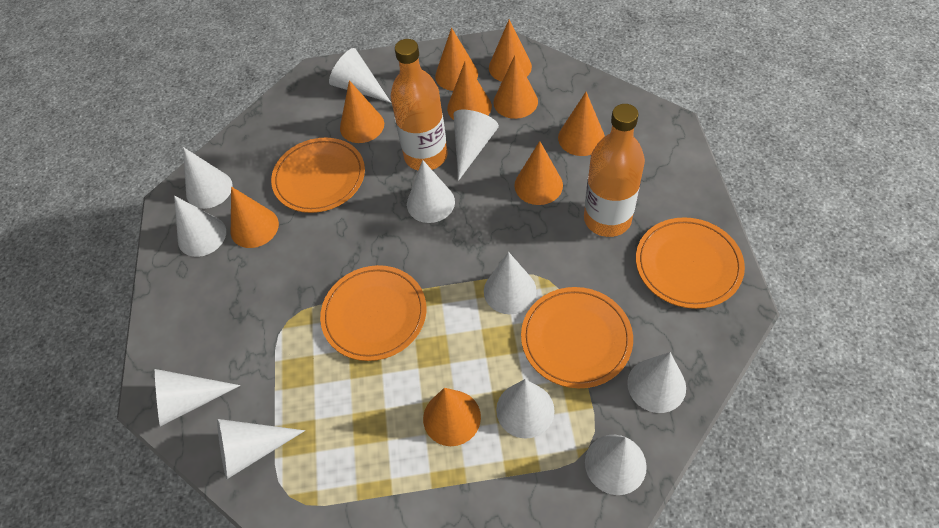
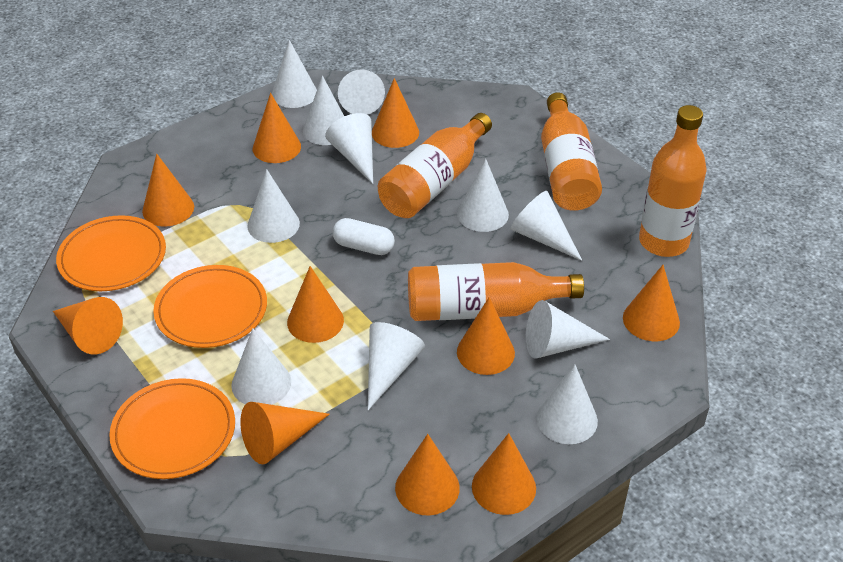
orange bottle: 2 -> 4
orange cone: 9 -> 10
orange plate: 4 -> 3
white capsule: 0 -> 1

